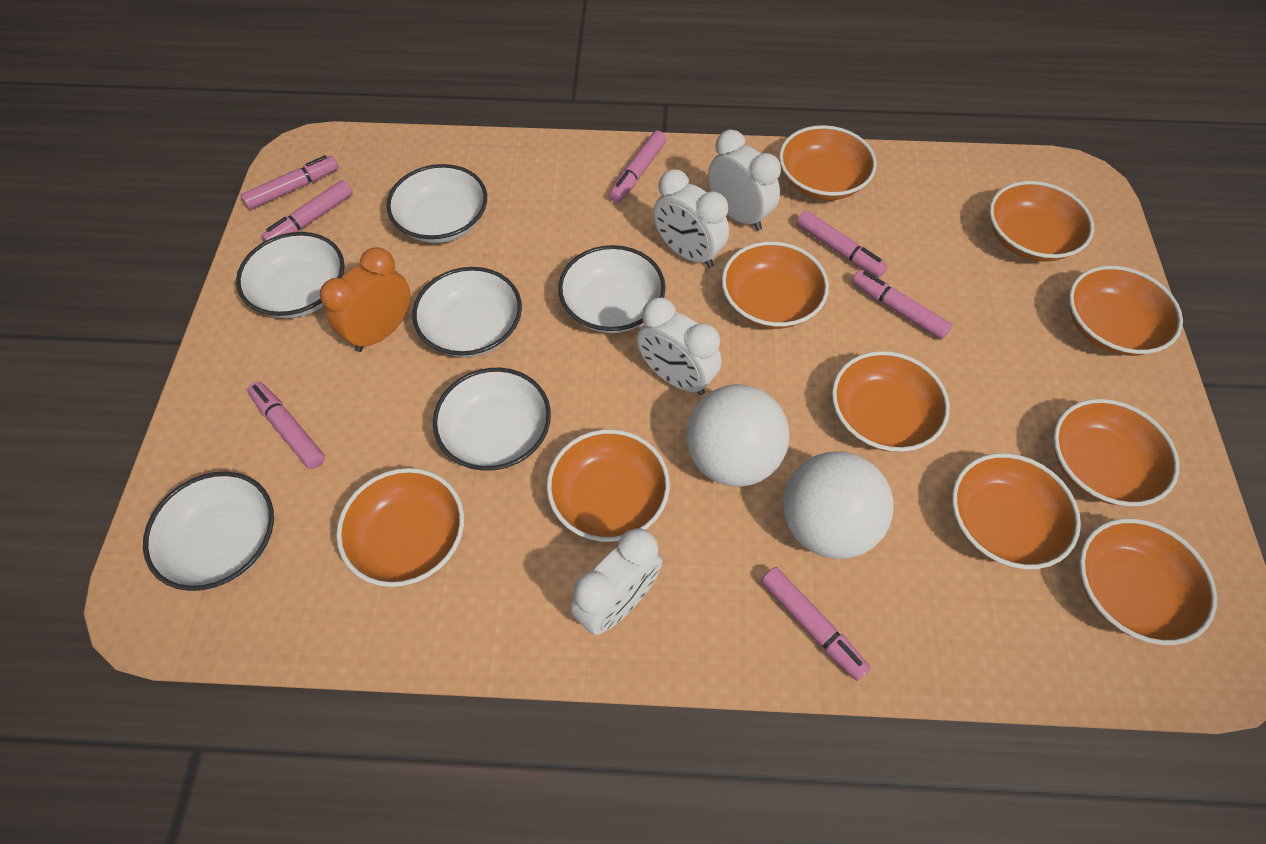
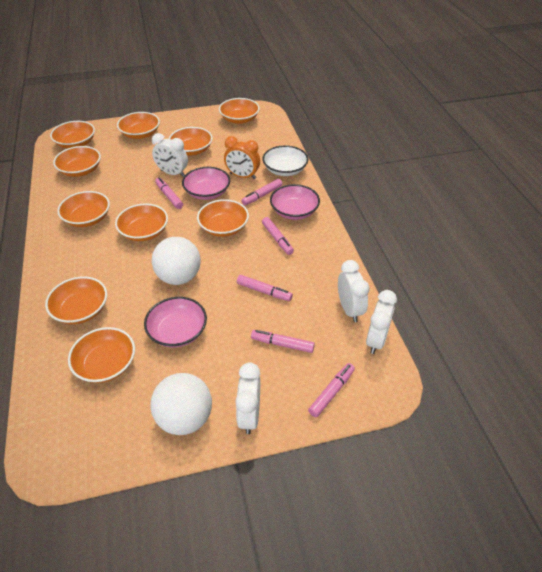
pink bowl: 0 -> 3
pink marker: 7 -> 6
white bowl: 6 -> 1

